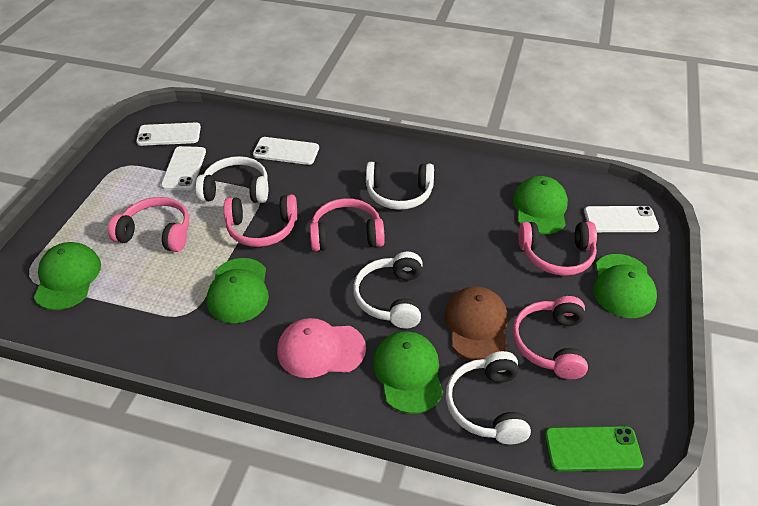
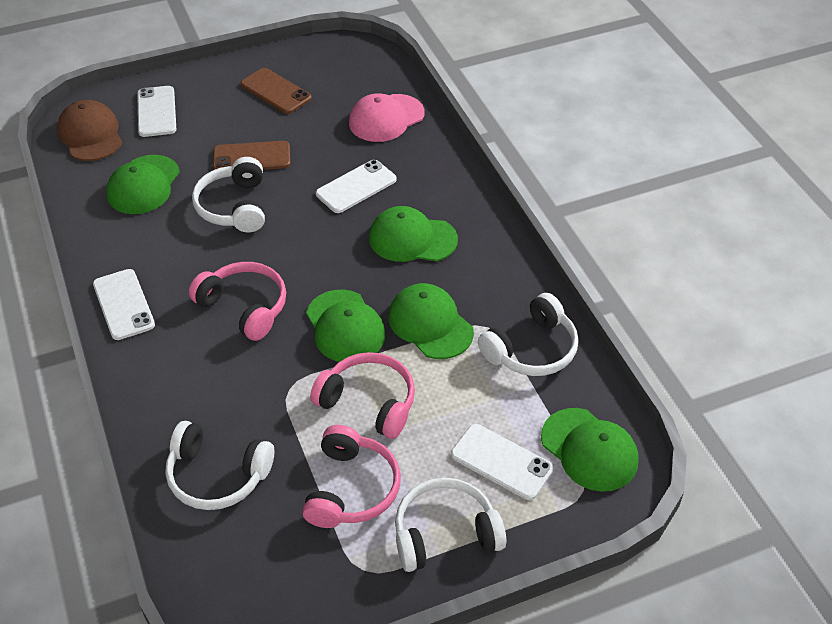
brown phone: 0 -> 2
green phone: 1 -> 0
pink headphones: 5 -> 3

